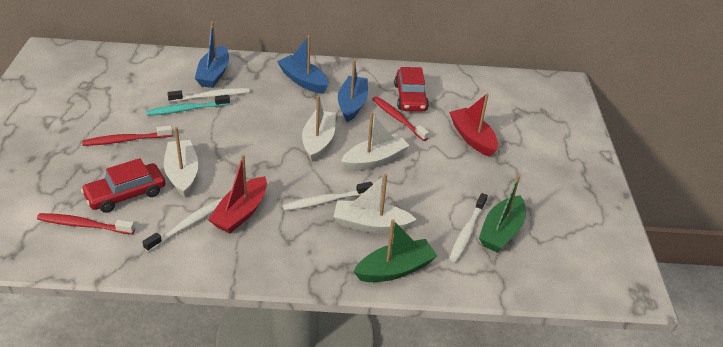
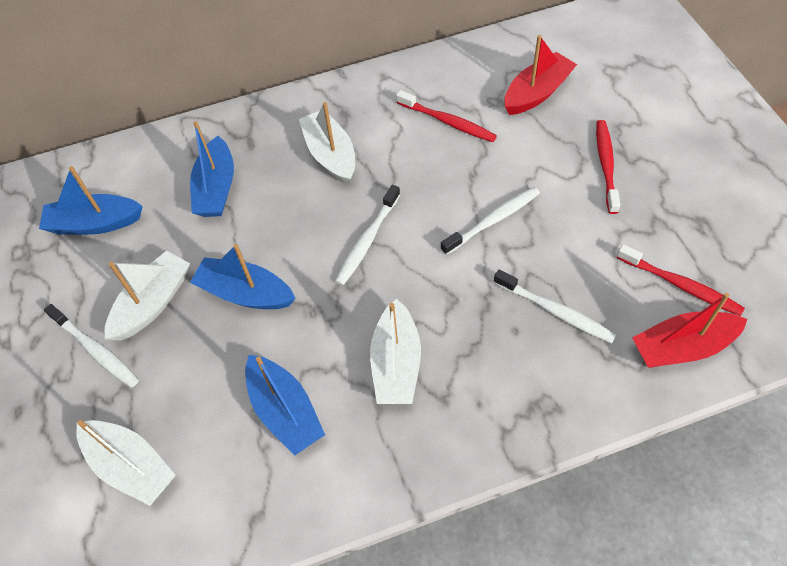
blue boat: 3 -> 4
green boat: 2 -> 0
red car: 2 -> 0
turquoise toothbrush: 1 -> 0

